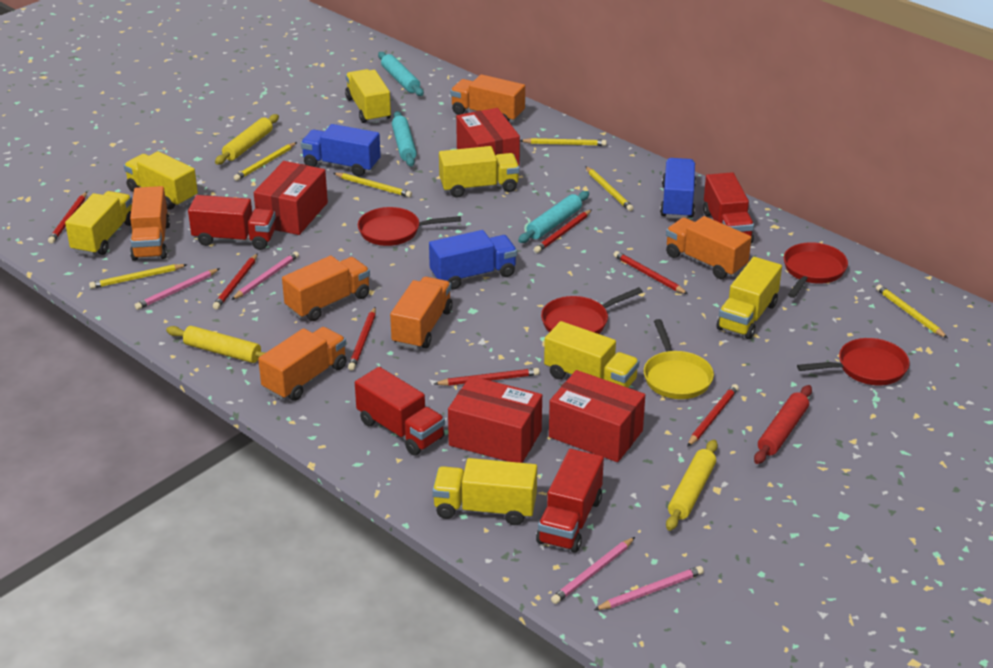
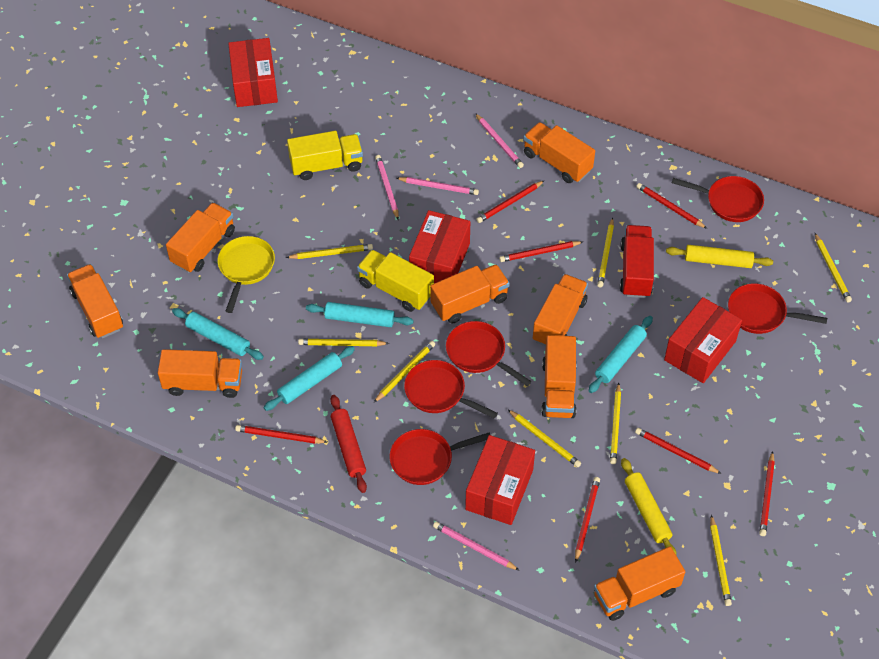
blue truck: 3 -> 0
orange truck: 6 -> 8
red pan: 4 -> 5
red truck: 4 -> 1
turquoise rolling pin: 3 -> 4
yellow pencil: 6 -> 8
yellow rolling pin: 3 -> 2
yellow truck: 7 -> 2

